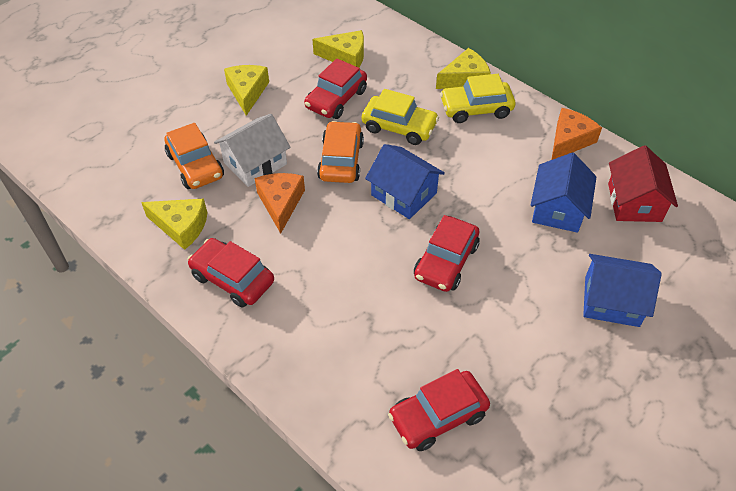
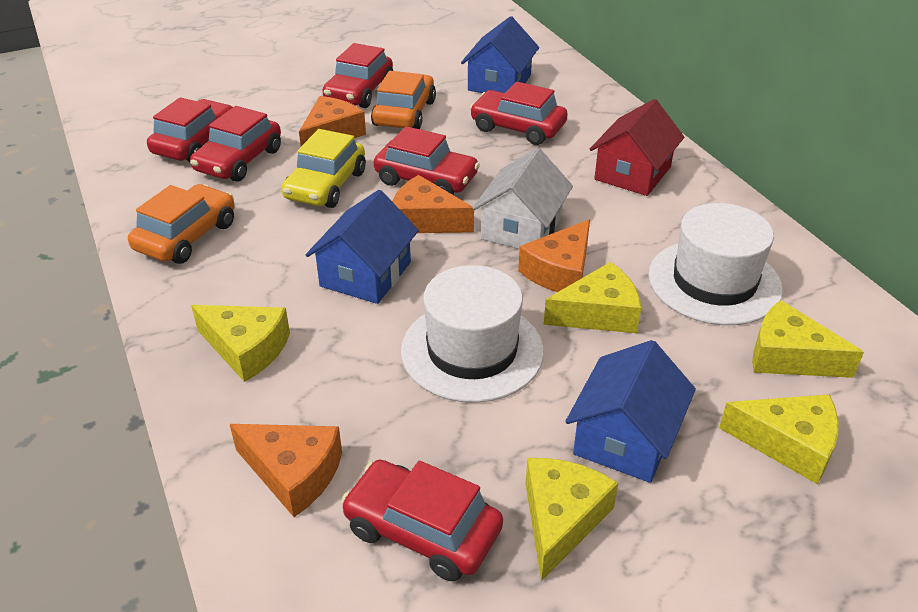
orange cheese: 2 -> 4
red car: 4 -> 6
white hat: 0 -> 2
yellow car: 2 -> 1
yellow cheese: 4 -> 5

